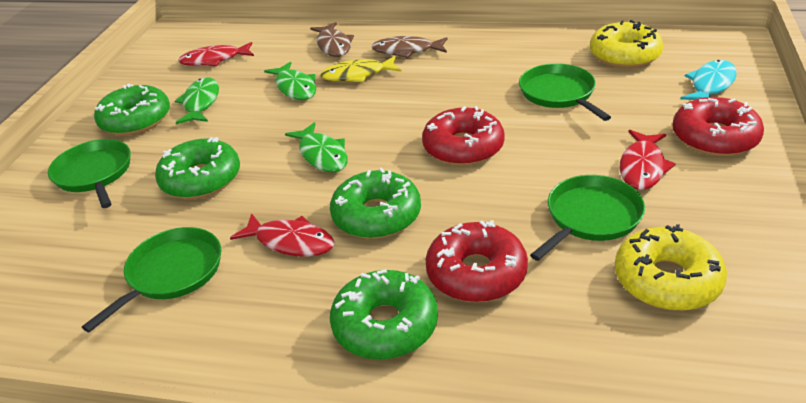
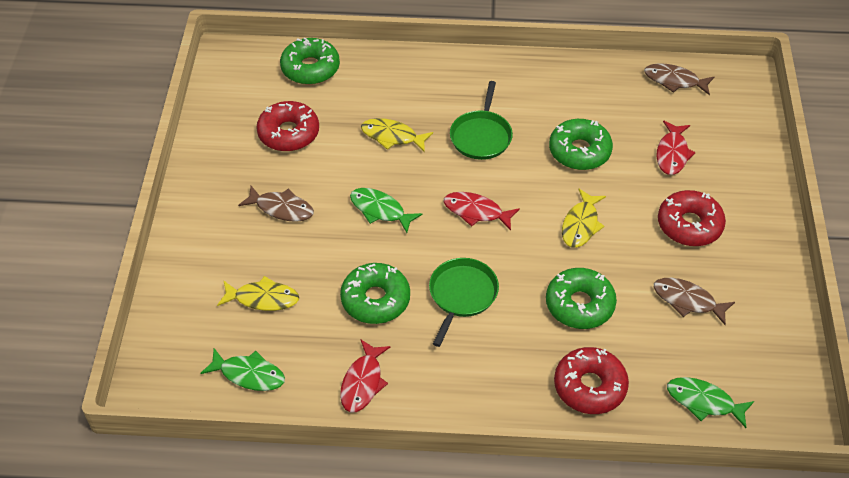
brown fish: 2 -> 3
green pan: 4 -> 2
turquoise fish: 1 -> 0
yellow donut: 2 -> 0
yellow fish: 1 -> 3

